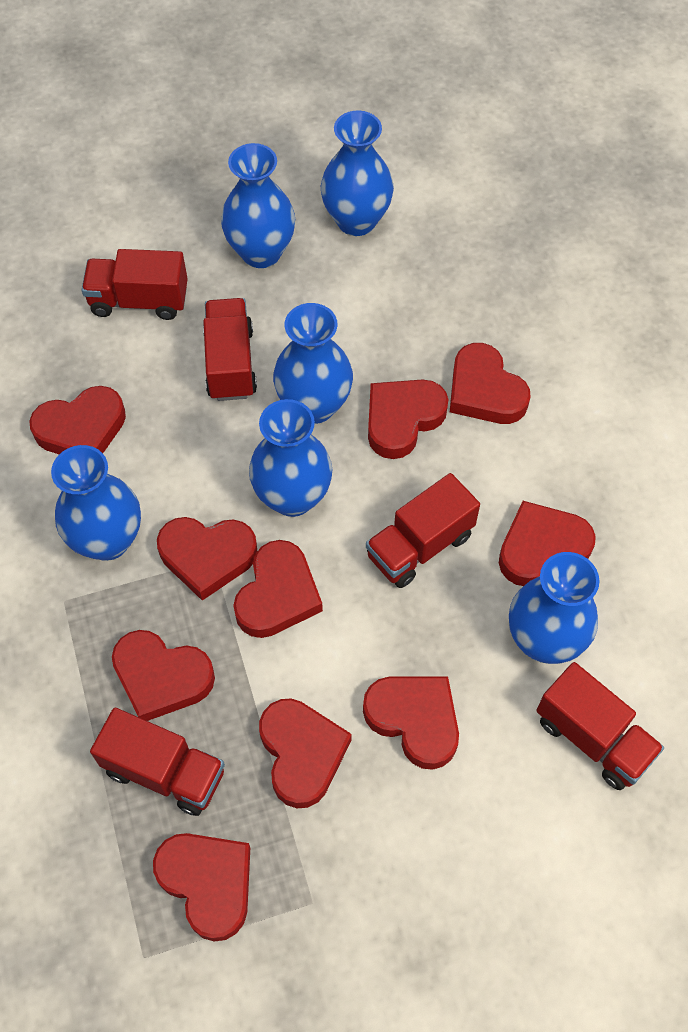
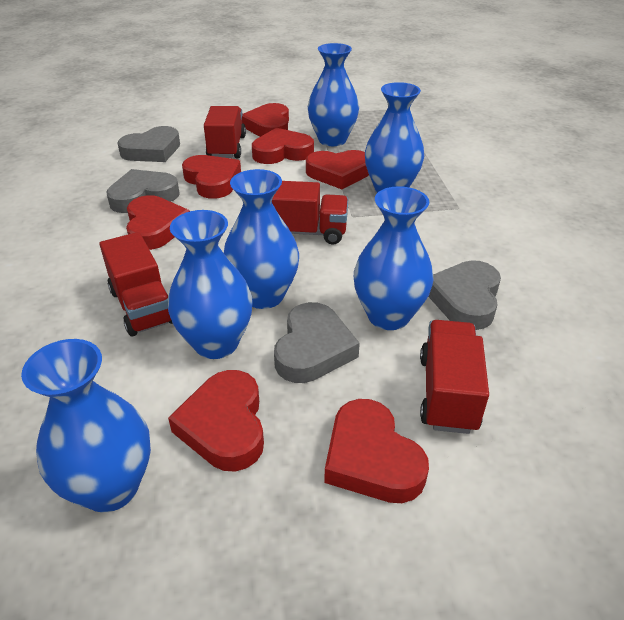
grey heart: 0 -> 4
red heart: 10 -> 7
red truck: 5 -> 4

